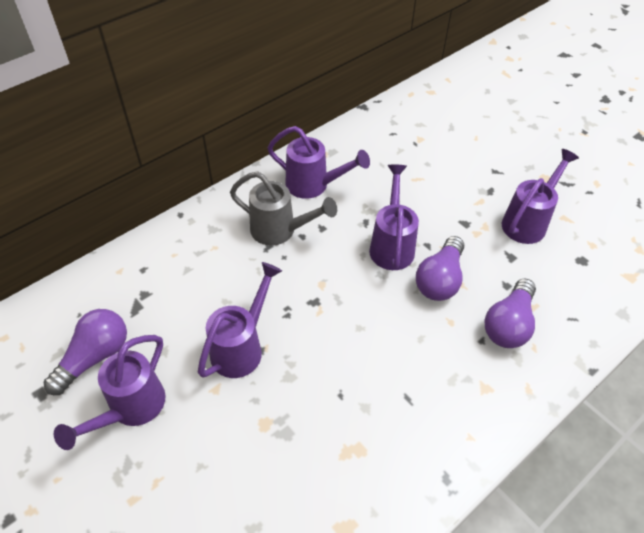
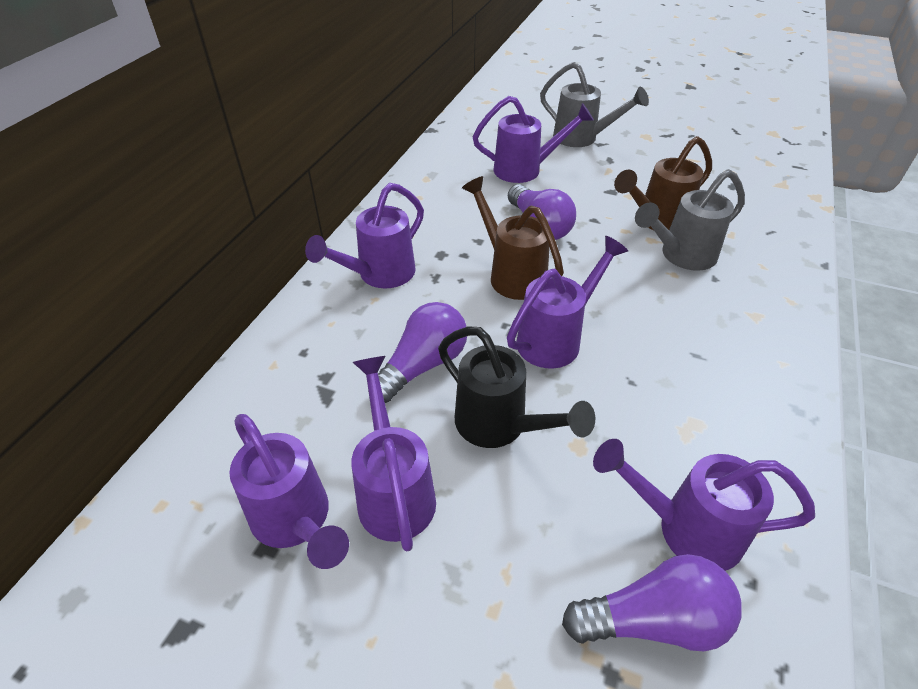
black watering can: 0 -> 1
brown watering can: 0 -> 2
grey watering can: 1 -> 2
purple watering can: 5 -> 6

